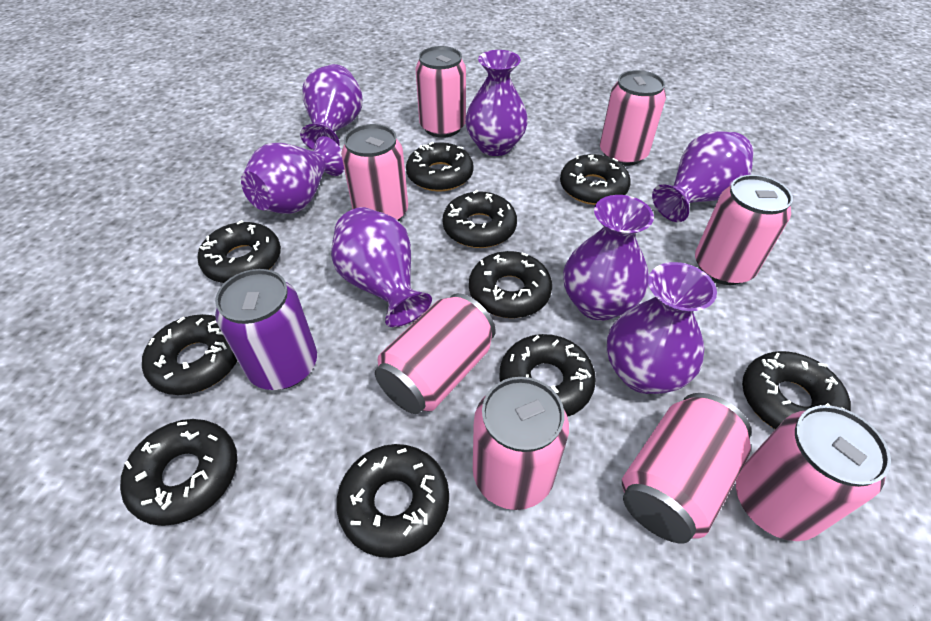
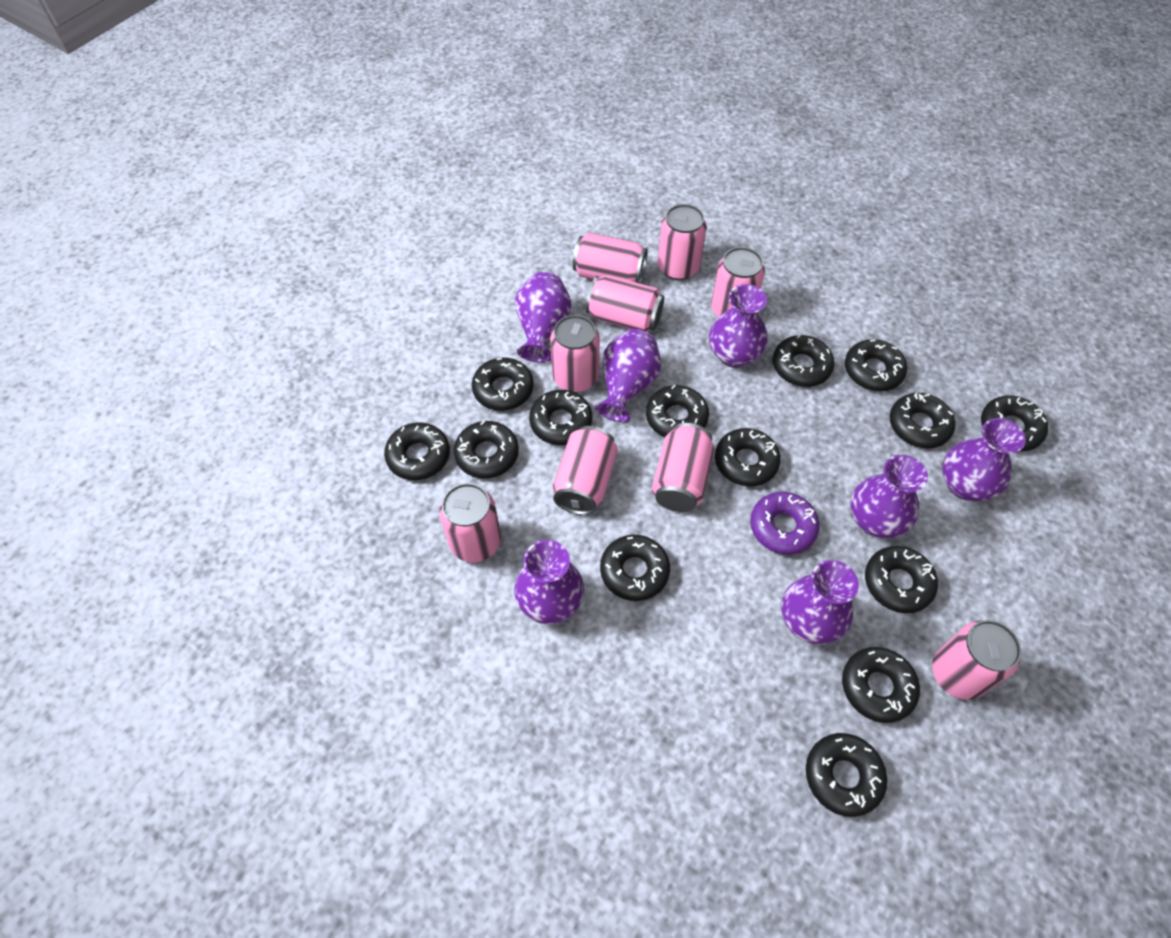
black donut: 10 -> 14
pink can: 8 -> 9
purple can: 1 -> 0
purple donut: 0 -> 1

